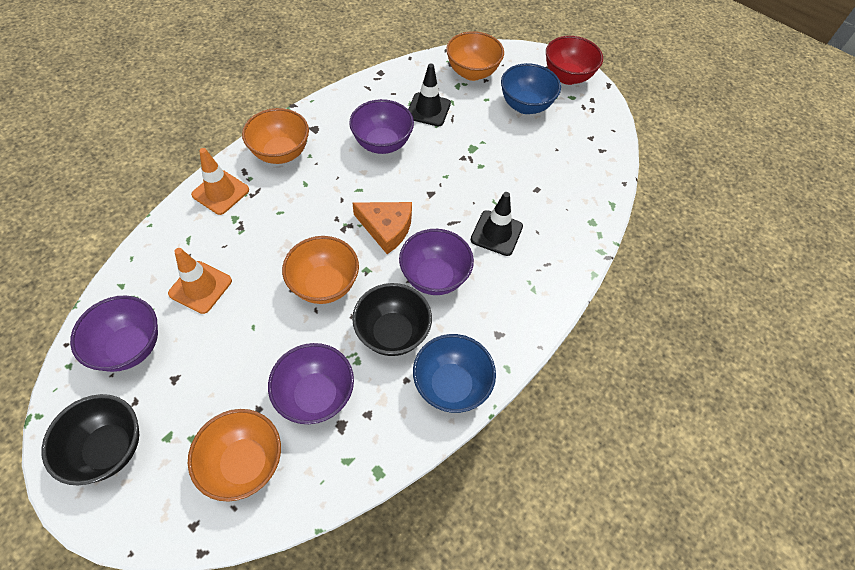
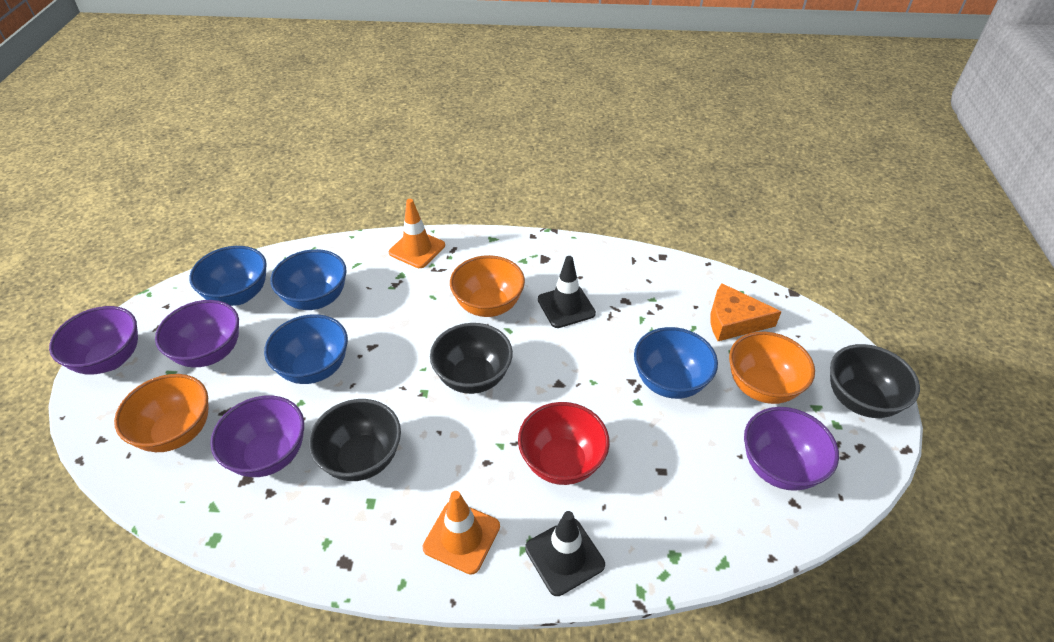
black bowl: 2 -> 3
blue bowl: 2 -> 4
orange bowl: 4 -> 3

